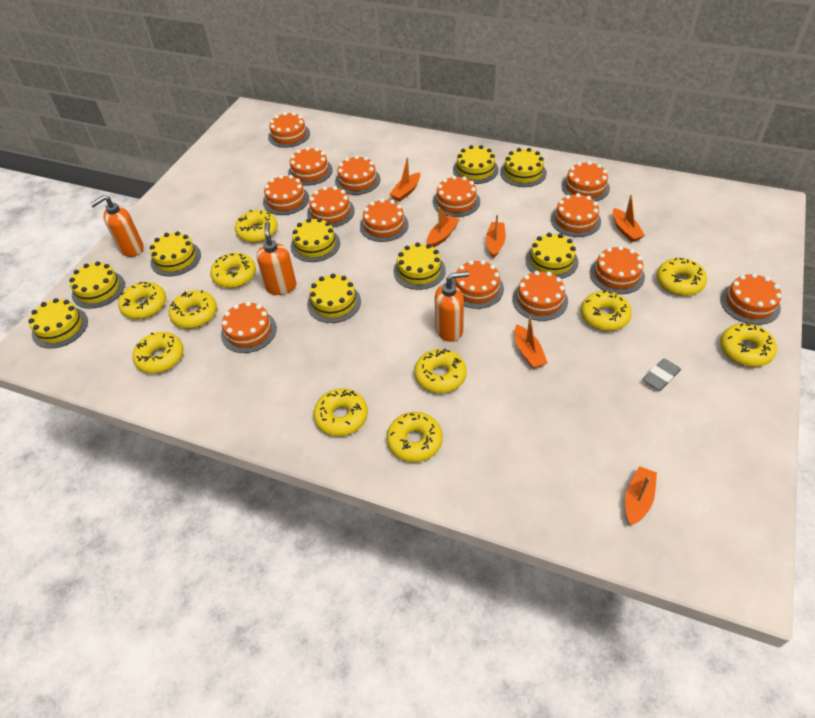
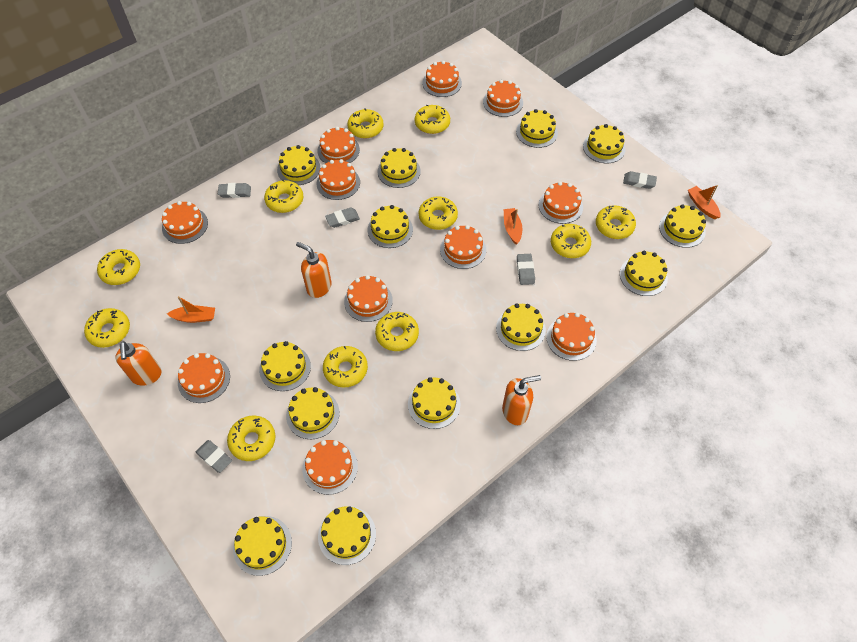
grey eraser: 1 -> 5
orange boat: 6 -> 3
orange cake: 14 -> 11
yellow cake: 9 -> 13

